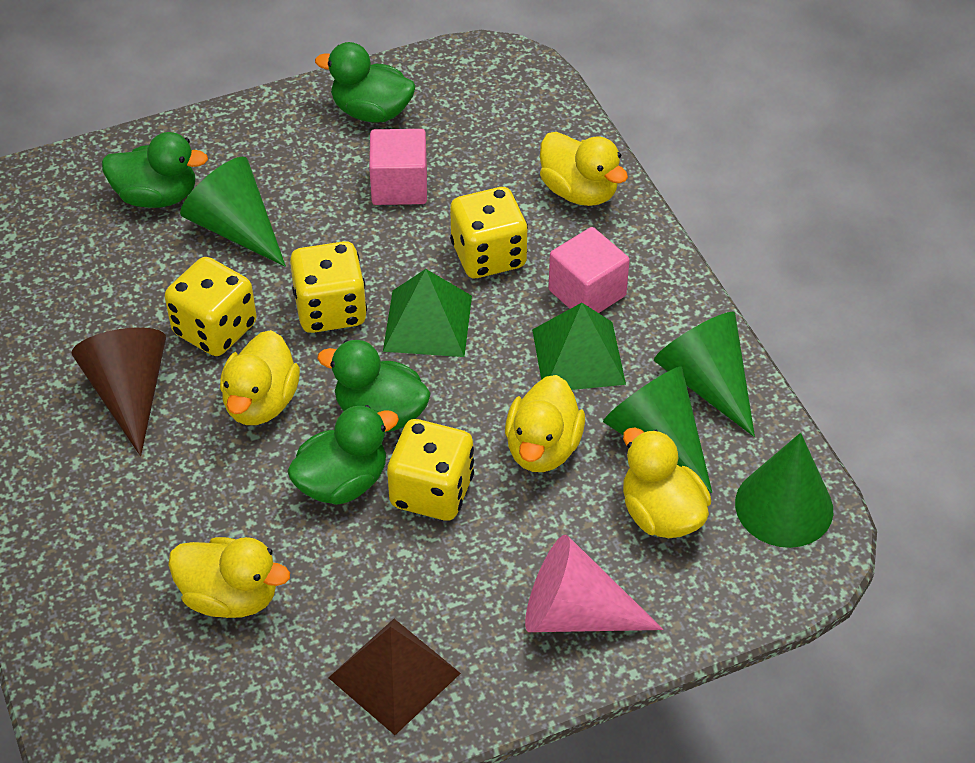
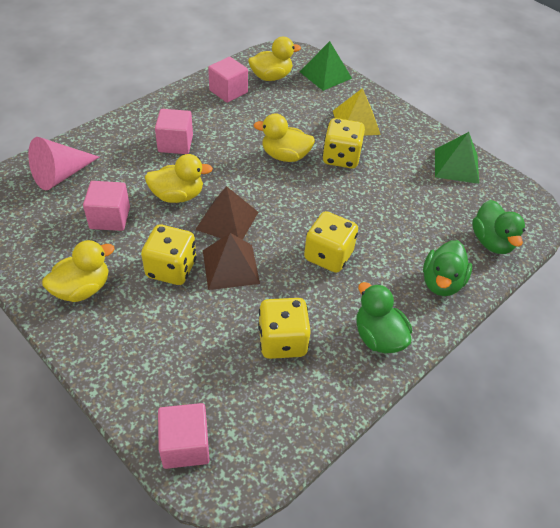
brown cone: 1 -> 0
brown pyramid: 1 -> 2
green cone: 4 -> 0
green duck: 4 -> 3
pink cube: 2 -> 4
yellow duck: 5 -> 4
yellow pyramid: 0 -> 1

